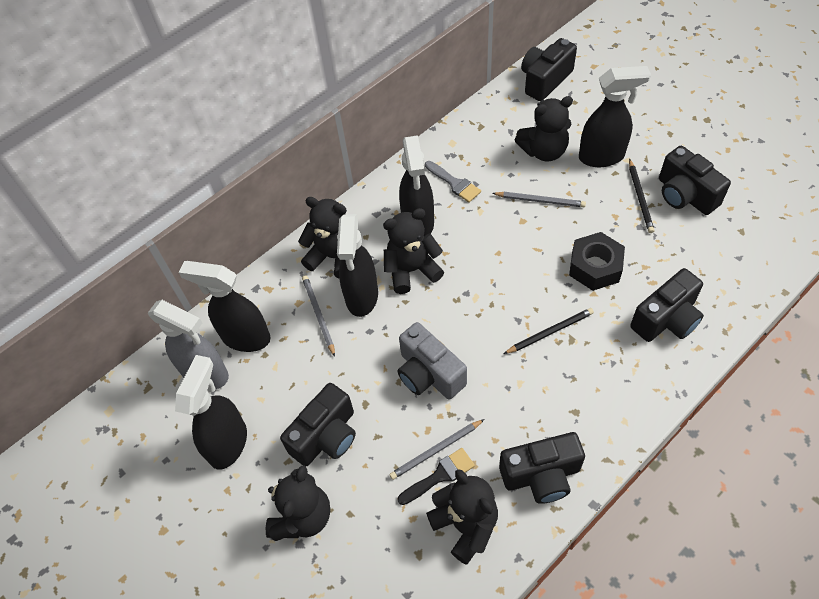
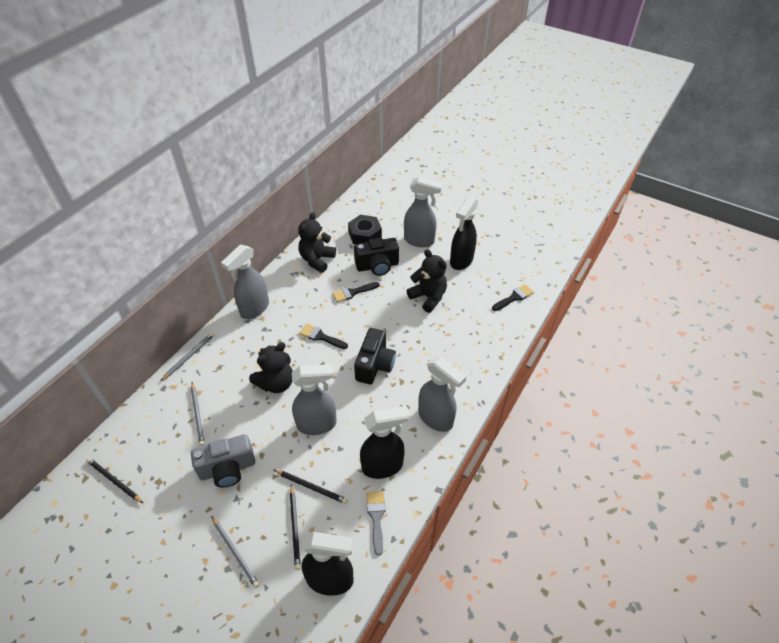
black brush: 1 -> 3
black camera: 5 -> 2
black pencil: 2 -> 3
black spray bottle: 5 -> 3
black teddy bear: 5 -> 3
grey spray bottle: 1 -> 4

